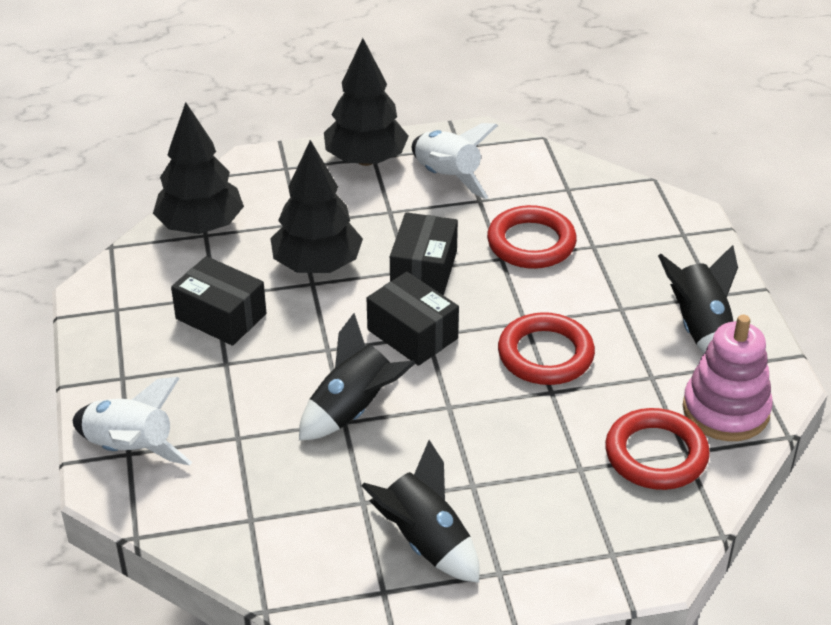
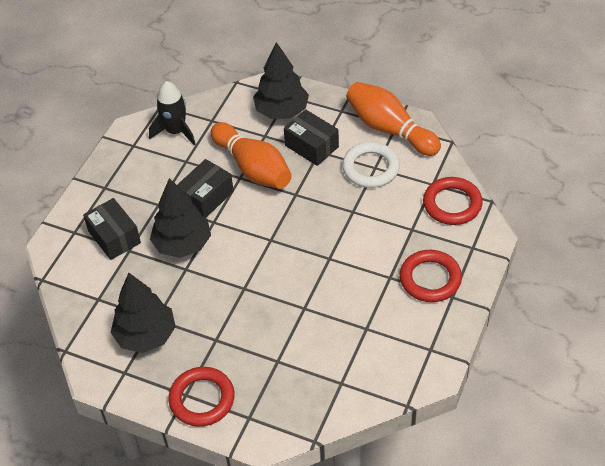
black rocket: 3 -> 1
orange bowling pin: 0 -> 2
pink stacking toy: 1 -> 0
white ring: 0 -> 1
white rocket: 2 -> 0

